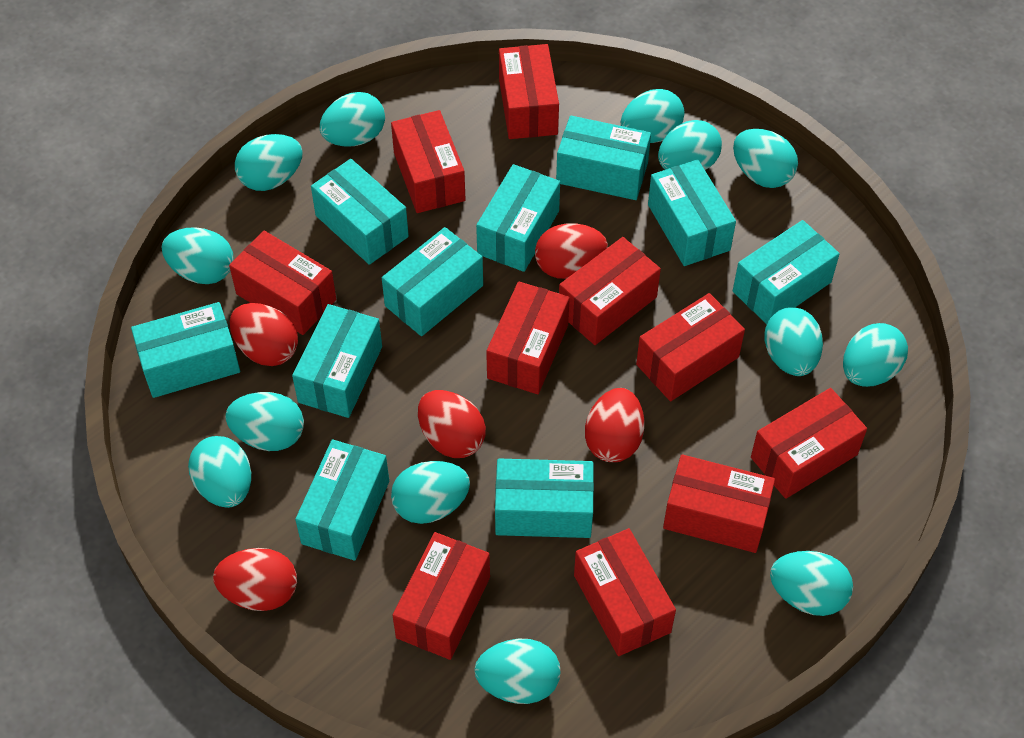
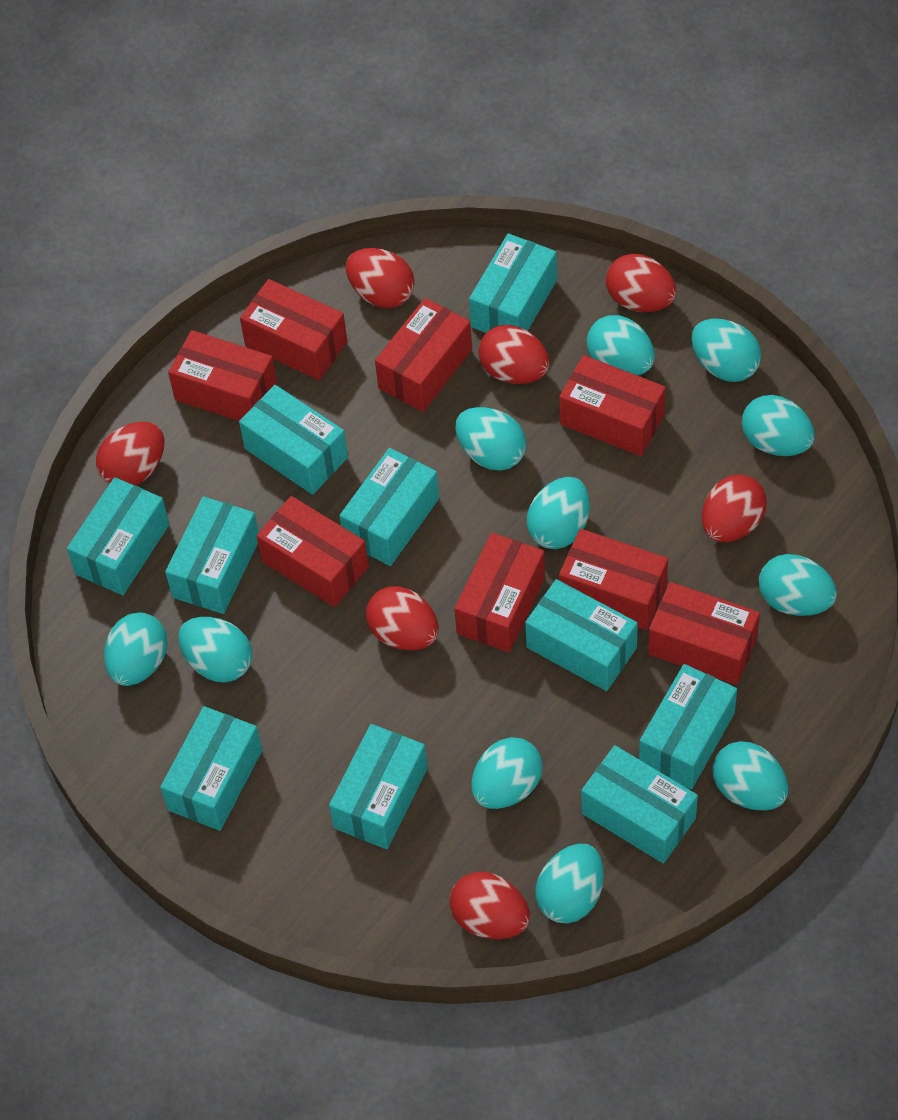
red box: 10 -> 8
red egg: 5 -> 7
turquoise egg: 13 -> 11

